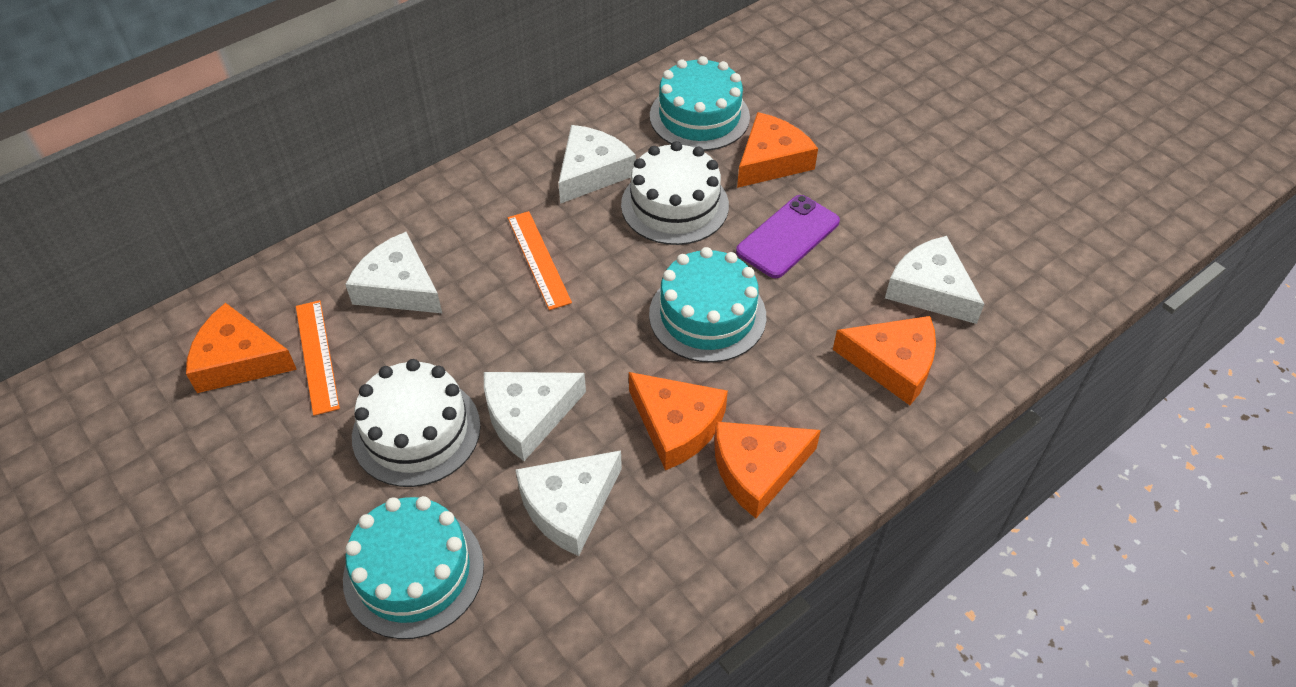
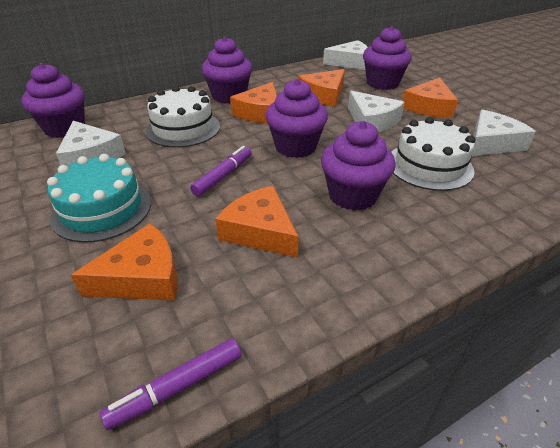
orange ruler: 2 -> 0
purple cupcake: 0 -> 5
purple marker: 0 -> 2
purple phone: 1 -> 0
turquoise cake: 3 -> 1
white cheese: 5 -> 4

